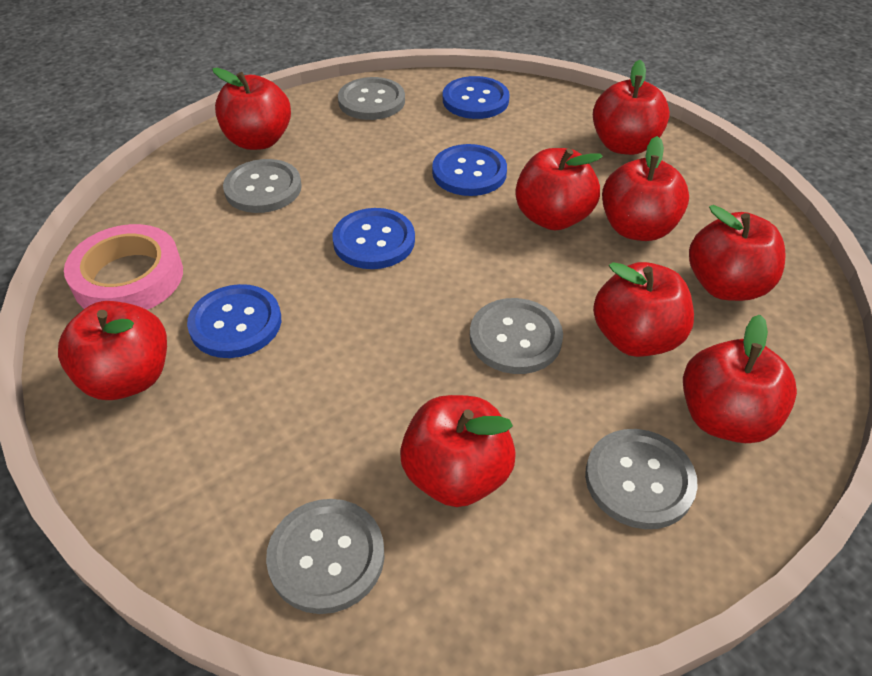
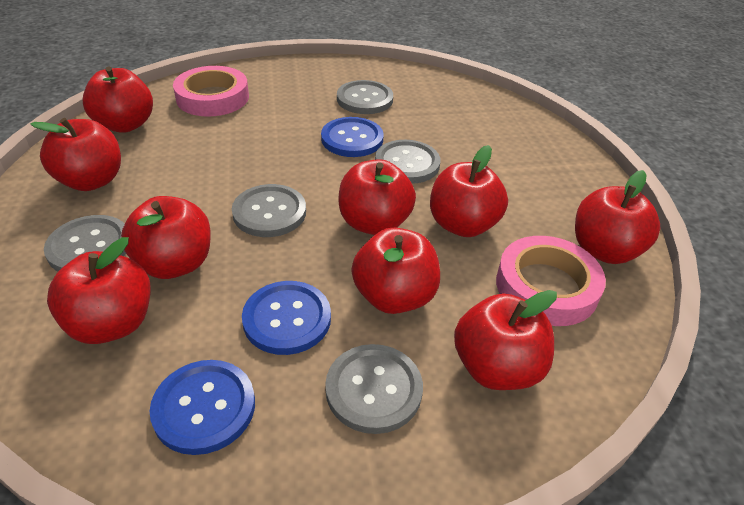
blue button: 4 -> 3
pink tape: 1 -> 2

